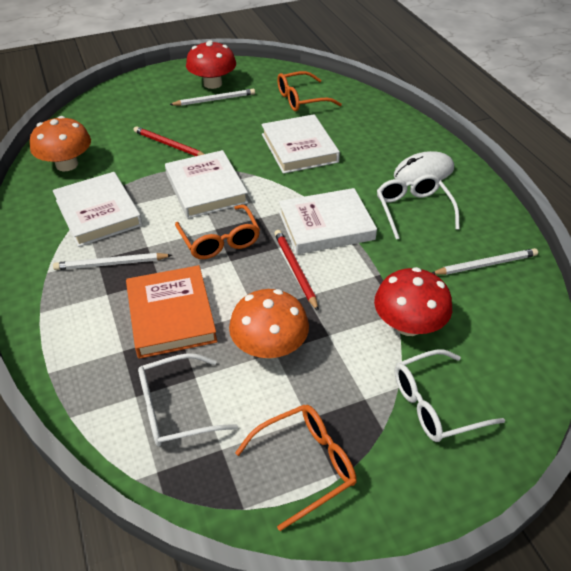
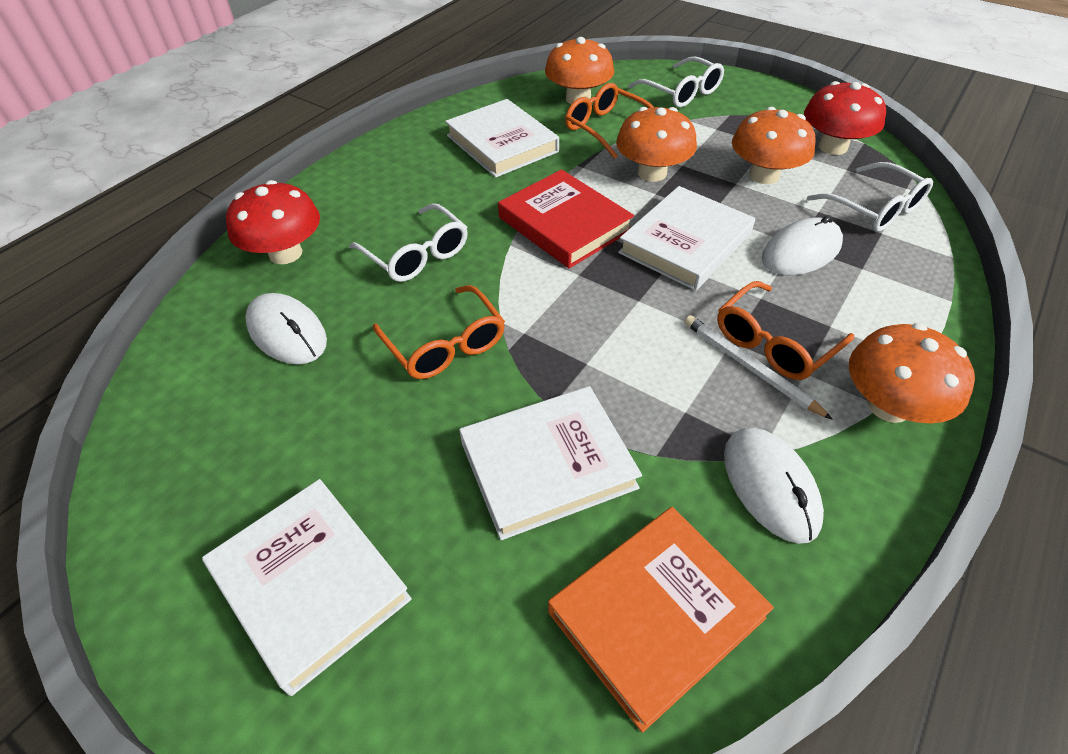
orange mushroom: 2 -> 4
red book: 0 -> 1
red pencil: 2 -> 0
white mouse: 1 -> 3
white pencil: 3 -> 1

